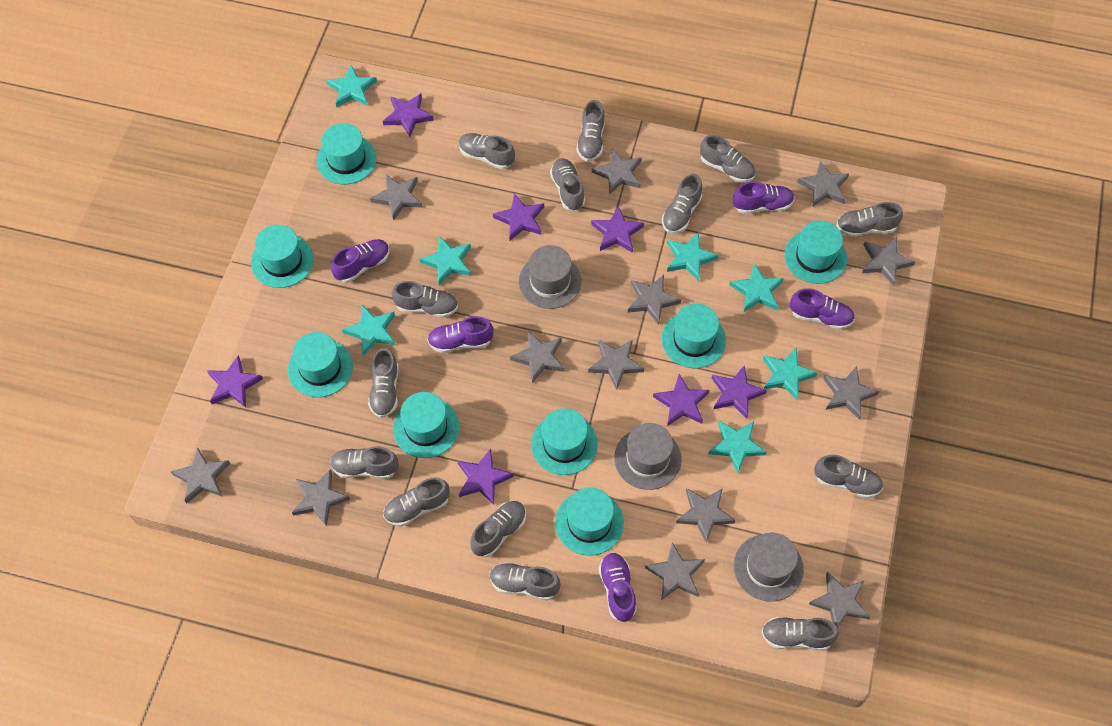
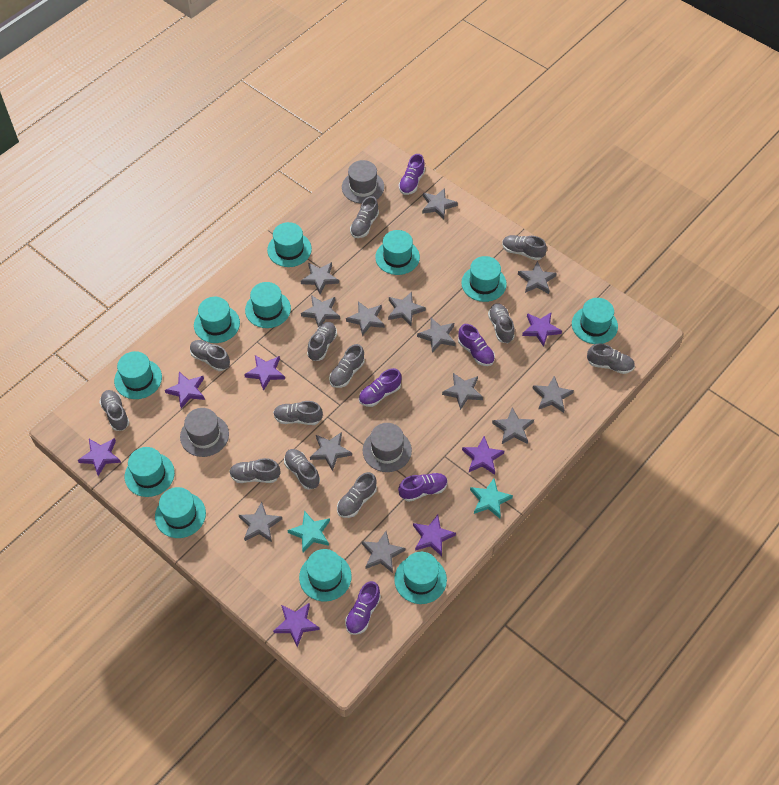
grey shoe: 14 -> 12
turquoise hat: 8 -> 11
turquoise star: 7 -> 2

